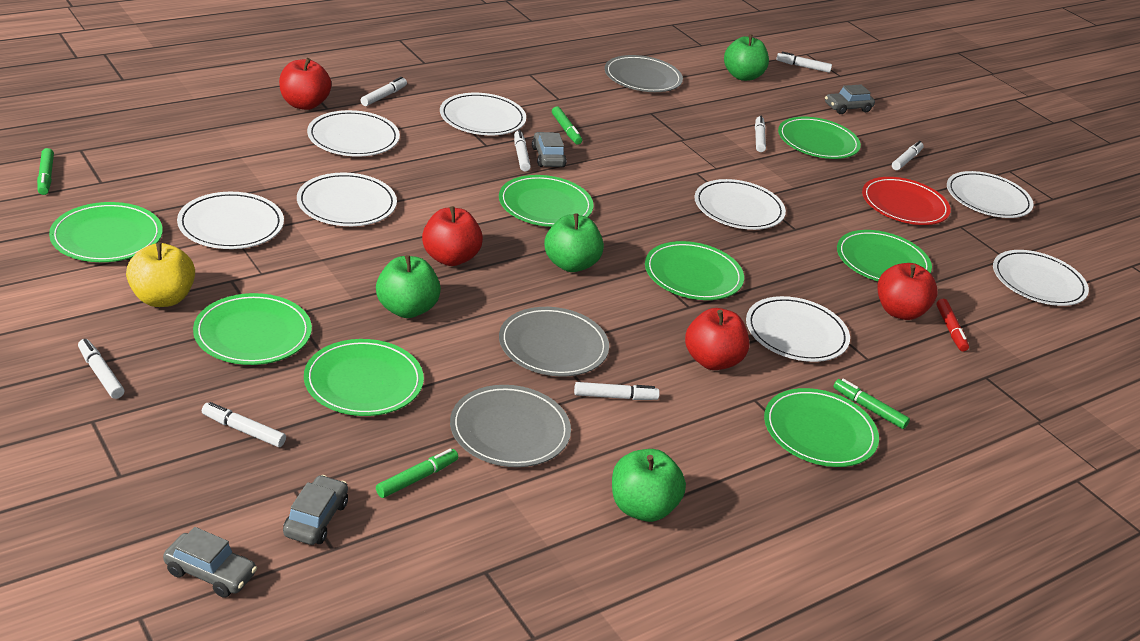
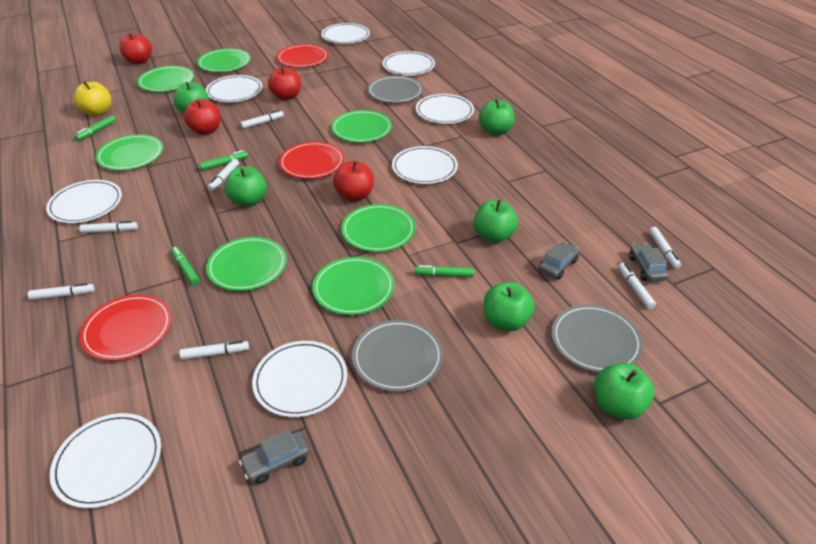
green apple: 4 -> 6
green plate: 8 -> 7
grey car: 4 -> 3
red marker: 1 -> 0
red plate: 1 -> 3
white marker: 8 -> 7

